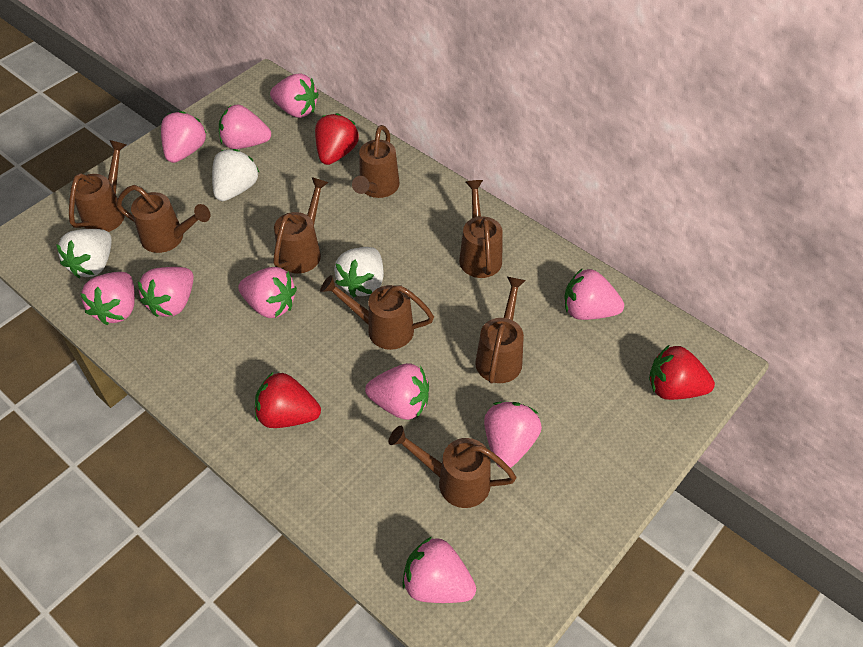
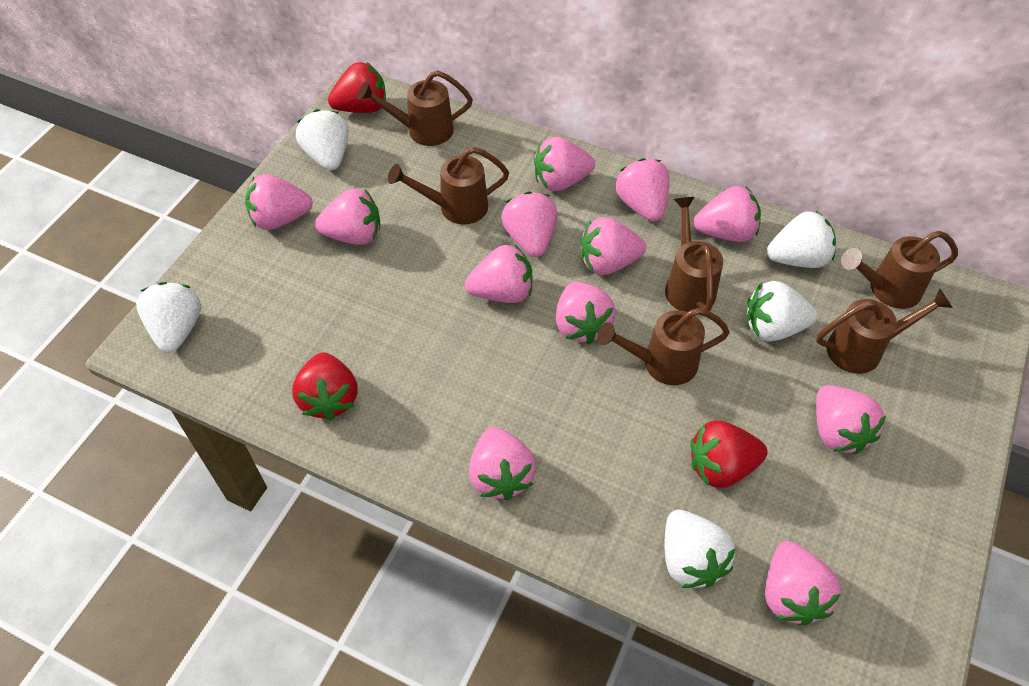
brown watering can: 8 -> 6
pink strawberry: 10 -> 12
white strawberry: 3 -> 5

